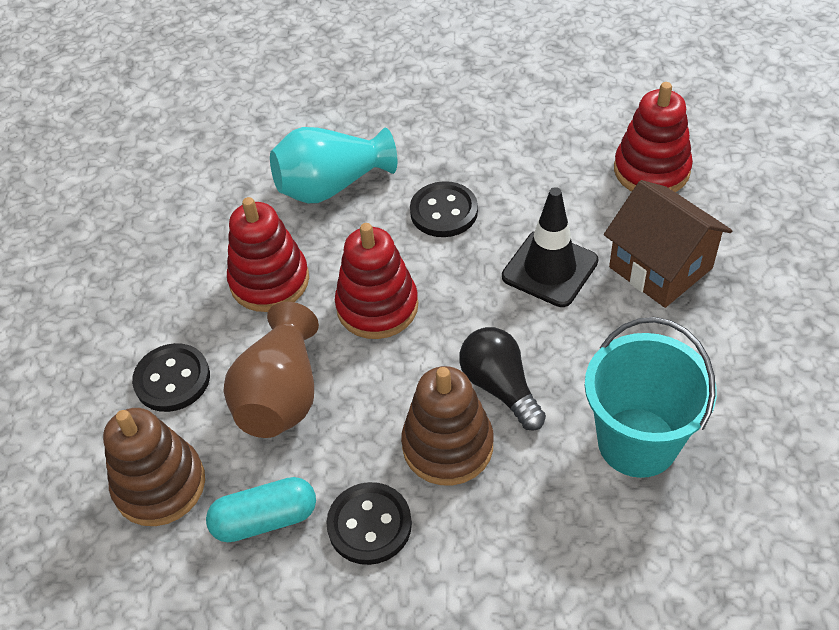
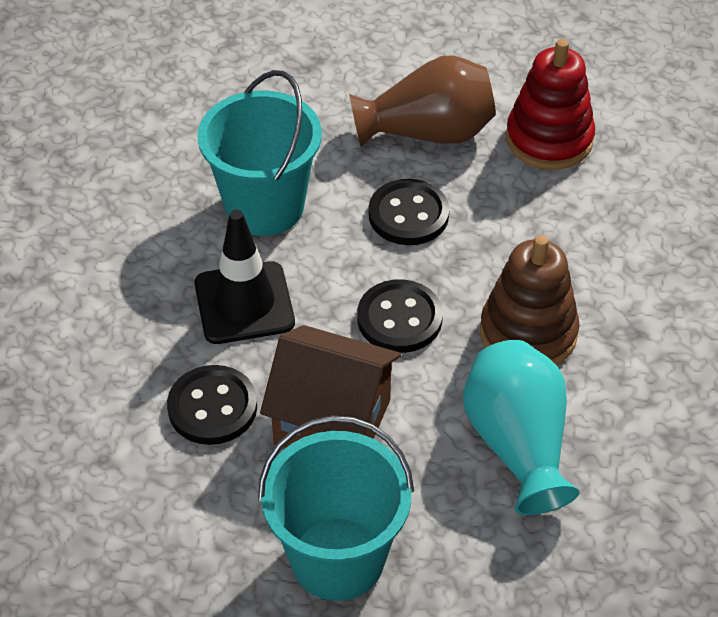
black light bulb: 1 -> 0
brown stacking toy: 2 -> 1
red stacking toy: 3 -> 1
turquoise bucket: 1 -> 2
turquoise capsule: 1 -> 0

